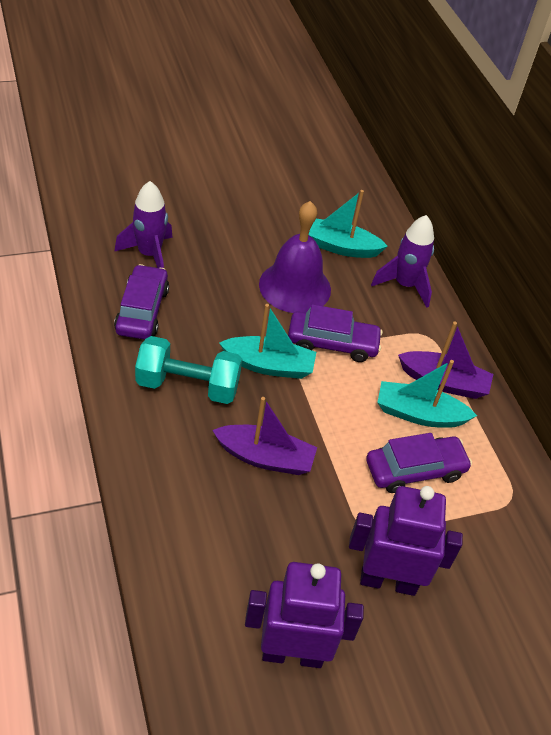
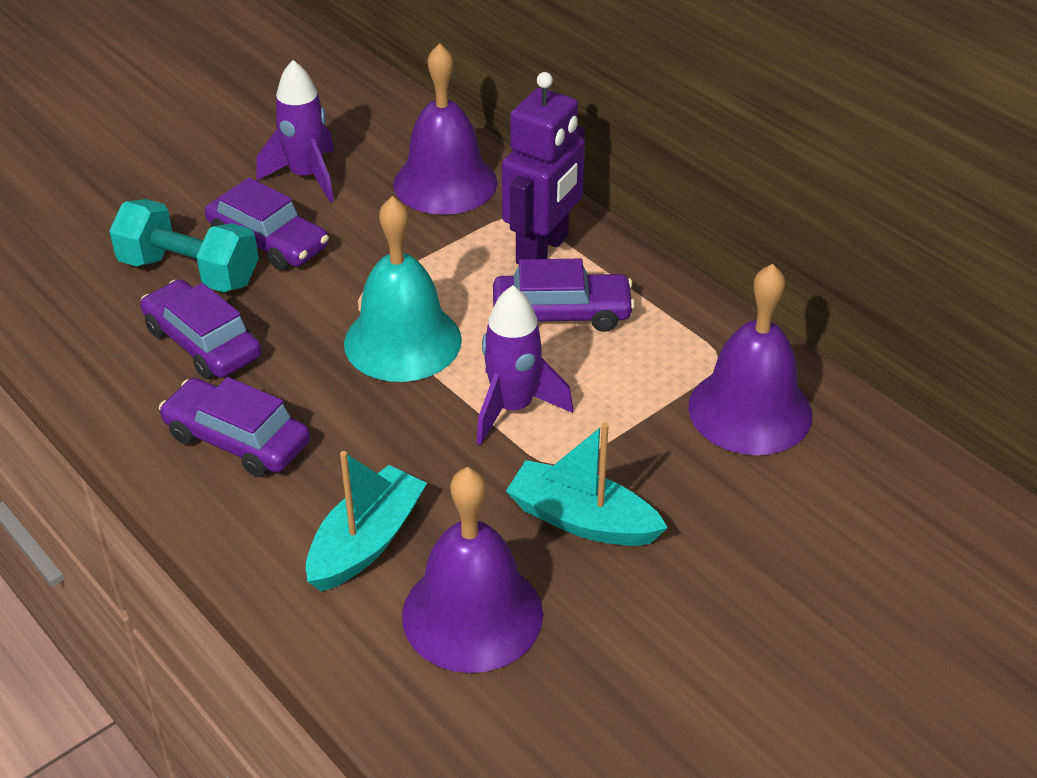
purple bell: 1 -> 3
purple boat: 2 -> 0
purple car: 3 -> 4
purple robot: 2 -> 1
turquoise bell: 0 -> 1
turquoise boat: 3 -> 2

